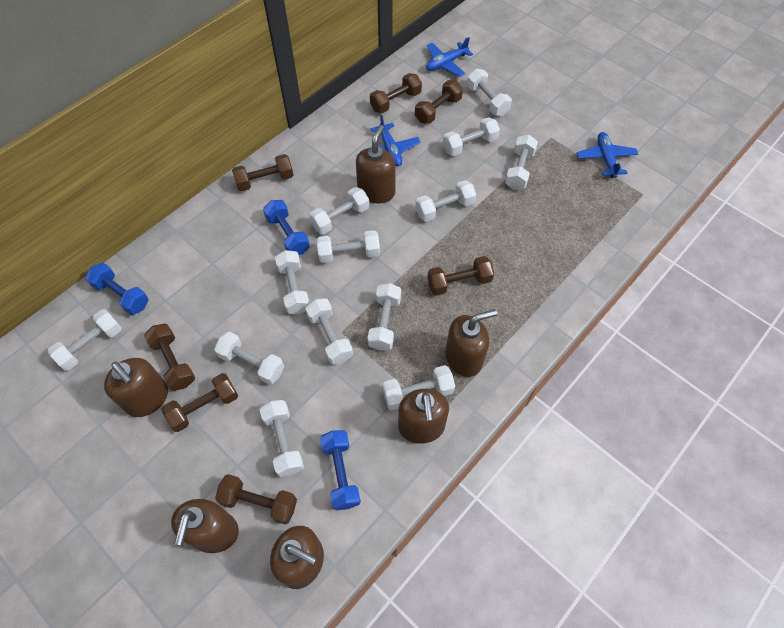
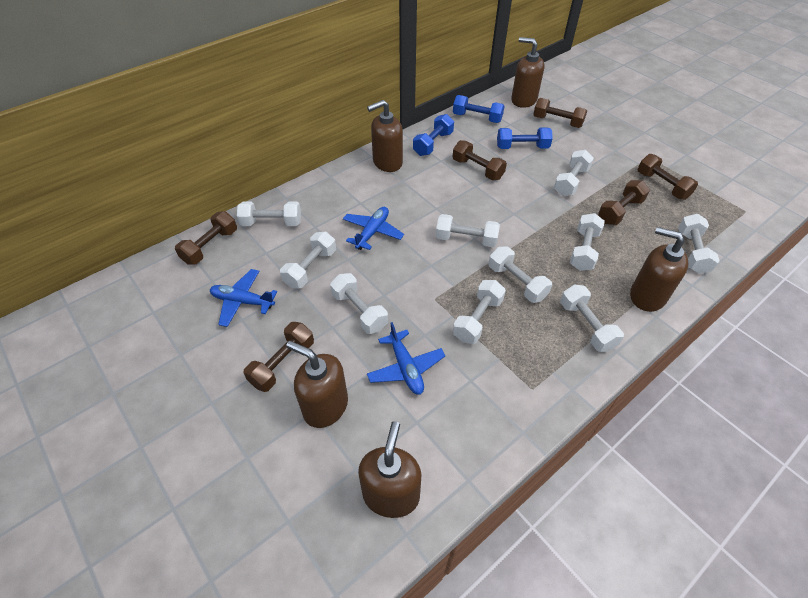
brown dumbbell: 7 -> 6
brown soap dispenser: 6 -> 5
white dumbbell: 13 -> 10

